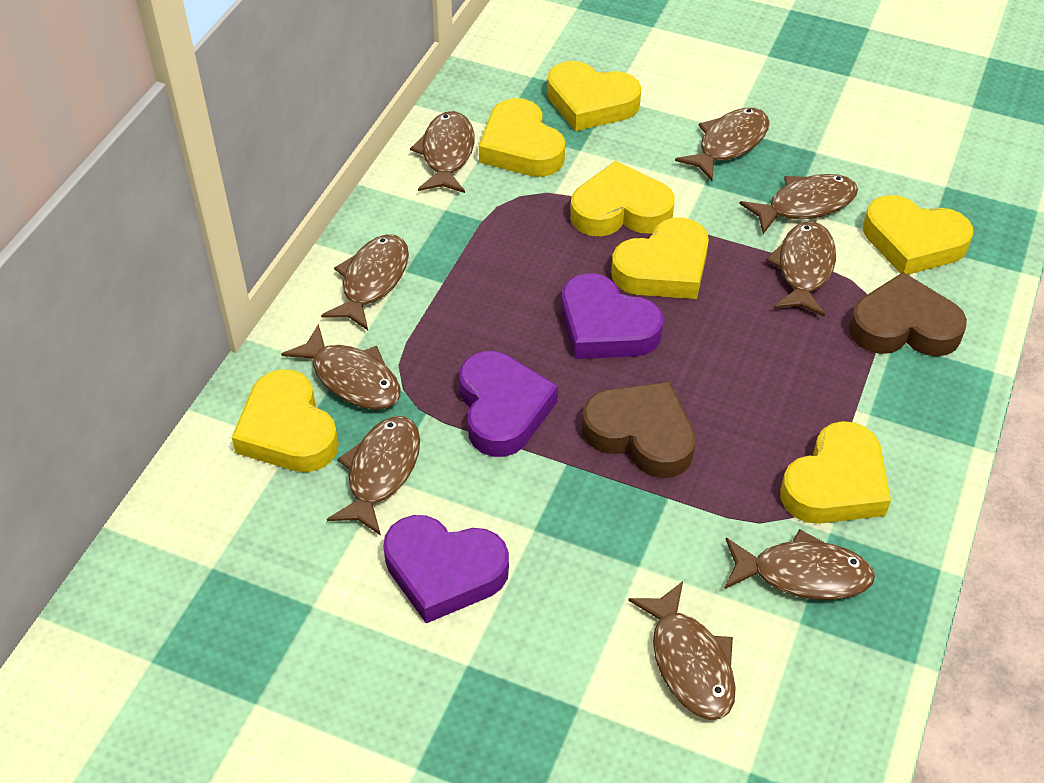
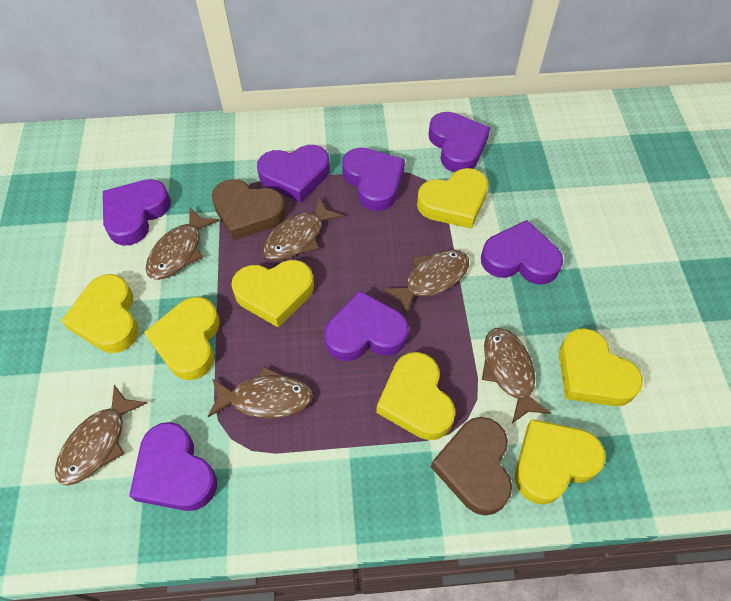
brown fish: 9 -> 6
purple heart: 3 -> 7

